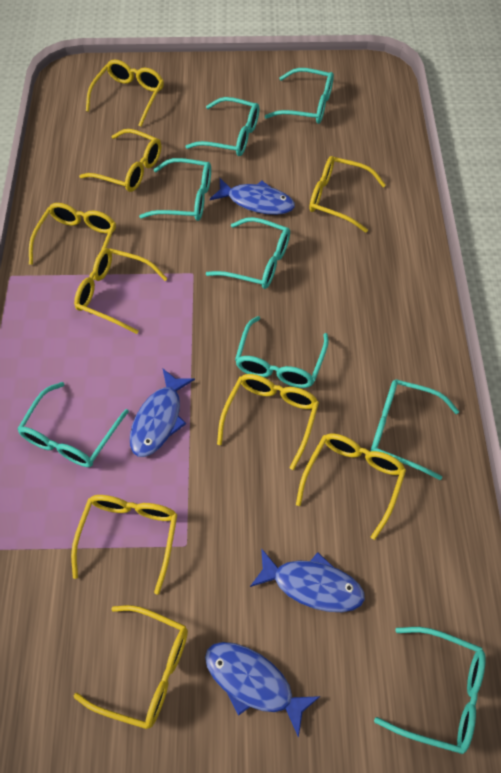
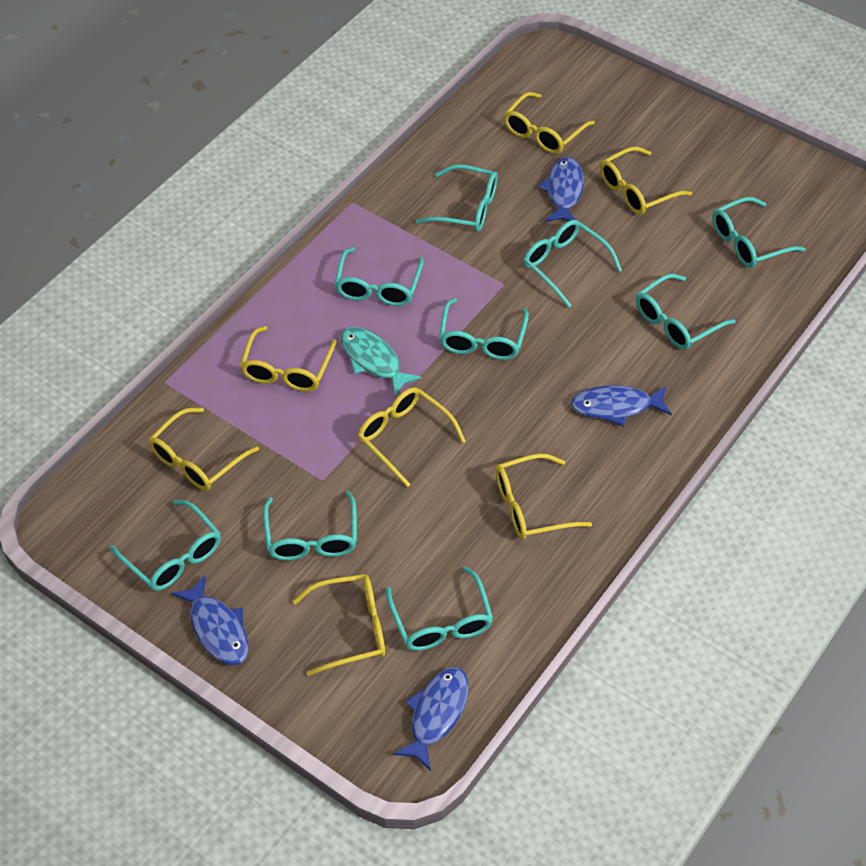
turquoise fish: 0 -> 1
turquoise glasses: 8 -> 9
yellow glasses: 9 -> 7

